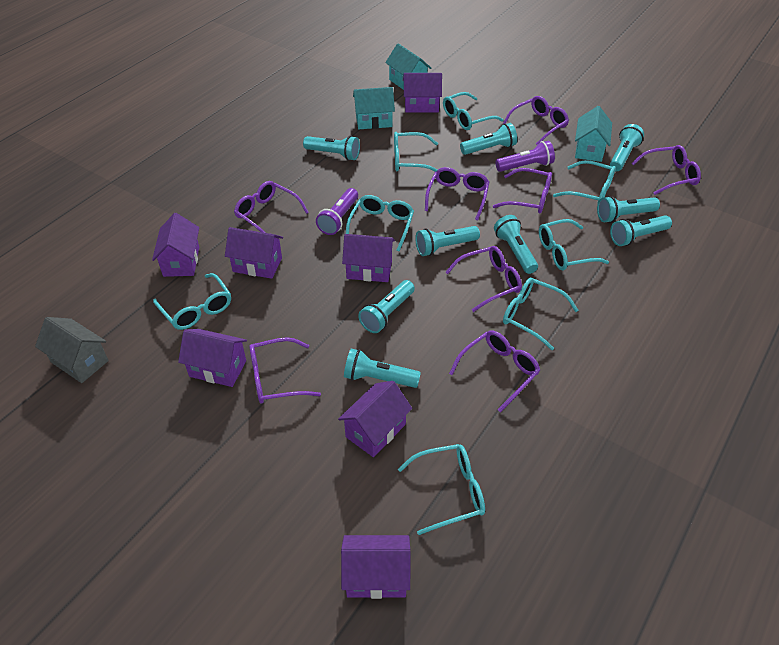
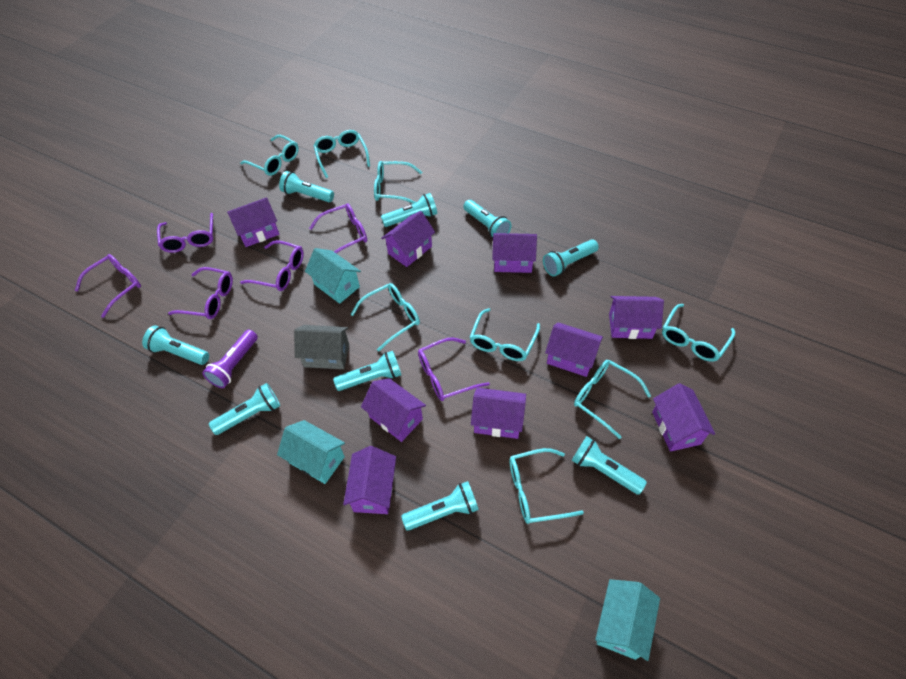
purple flashlight: 2 -> 1
purple glasses: 8 -> 6
purple house: 7 -> 9

